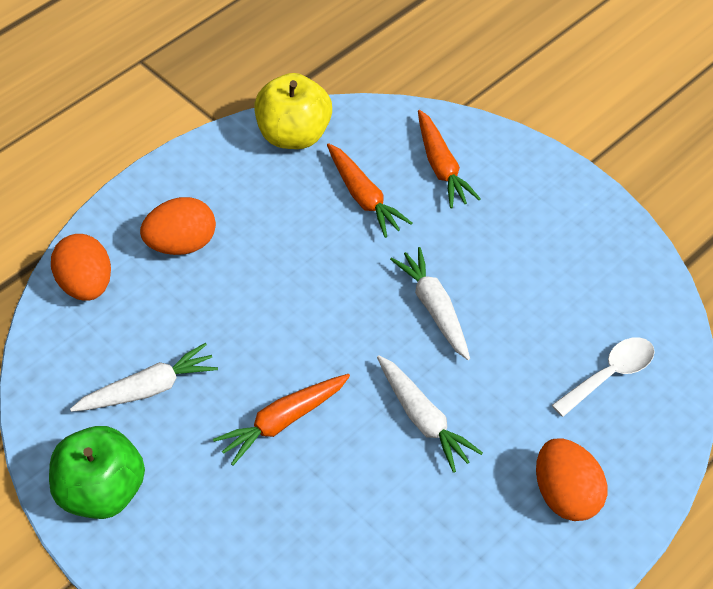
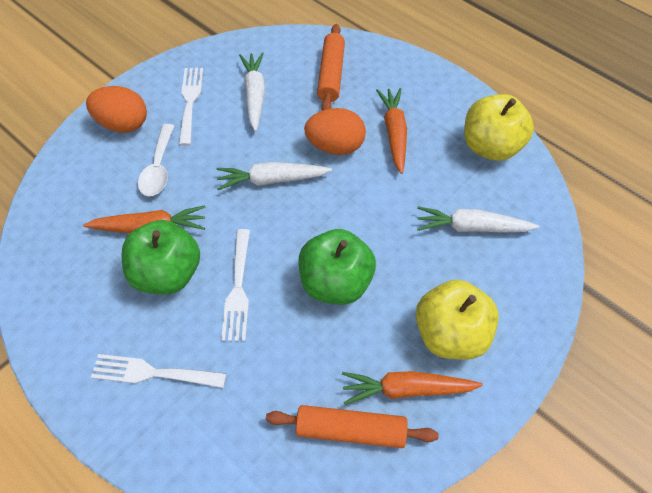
green apple: 1 -> 2
orange egg: 3 -> 2
orange rolling pin: 0 -> 2
white fork: 0 -> 3
yellow apple: 1 -> 2

